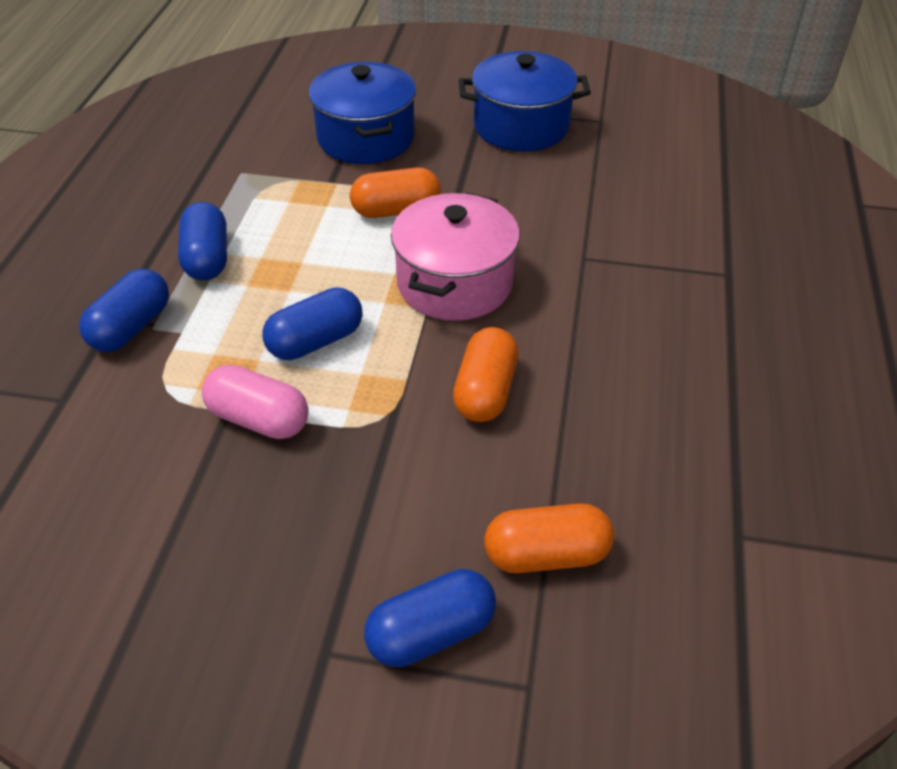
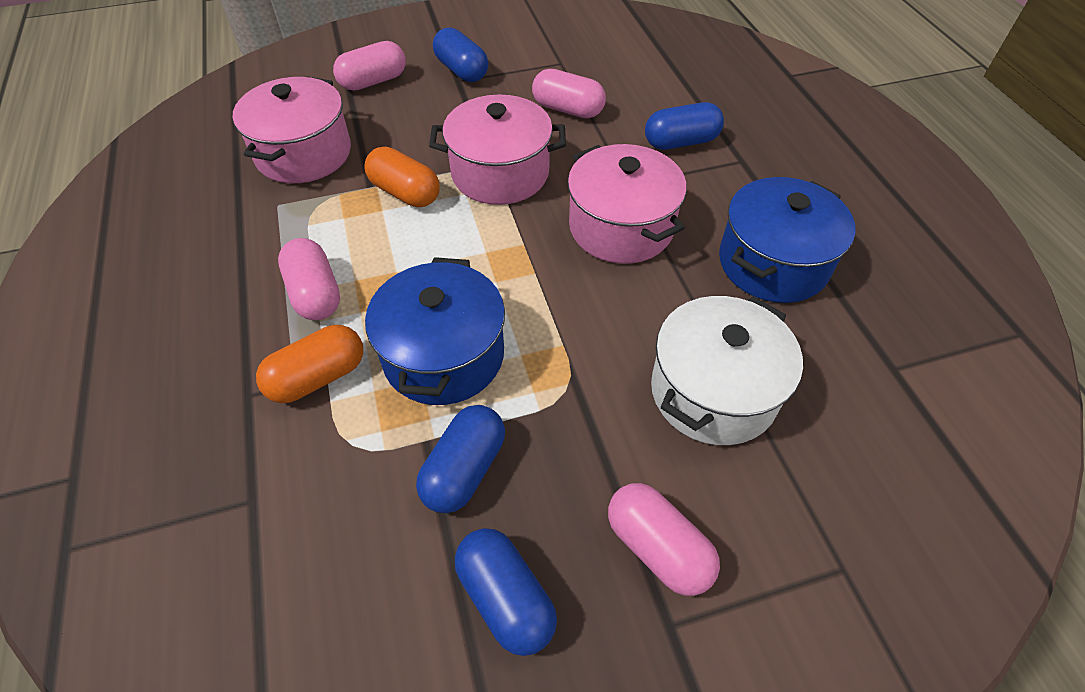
orange capsule: 3 -> 2
pink capsule: 1 -> 4
pink pot: 1 -> 3
white pot: 0 -> 1

